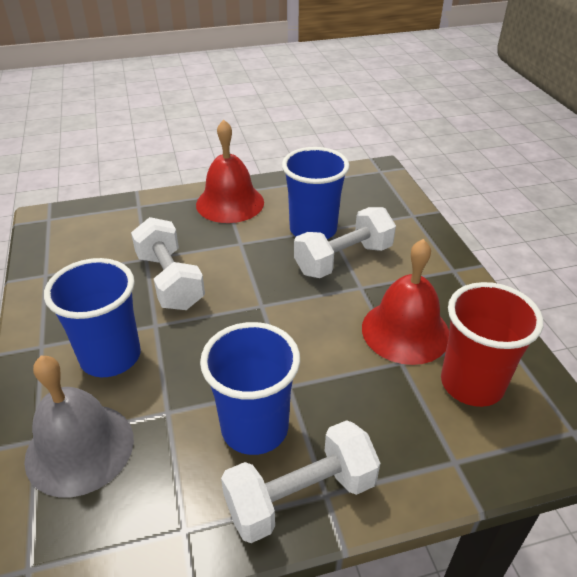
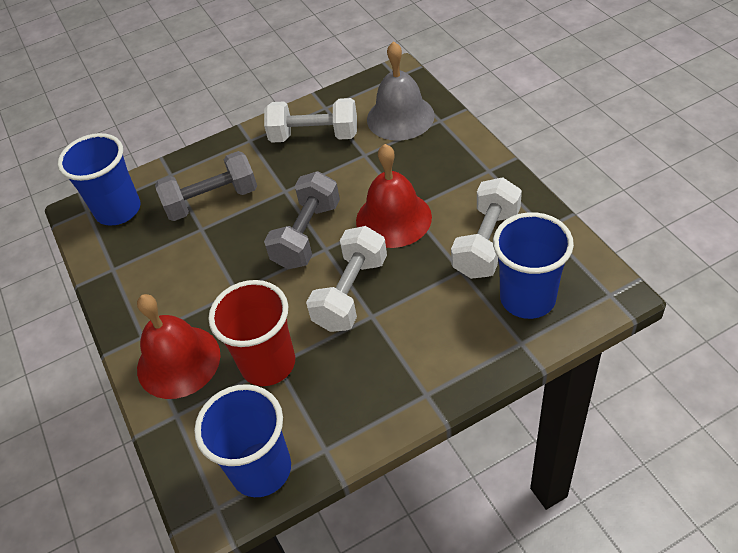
grey dumbbell: 0 -> 2

